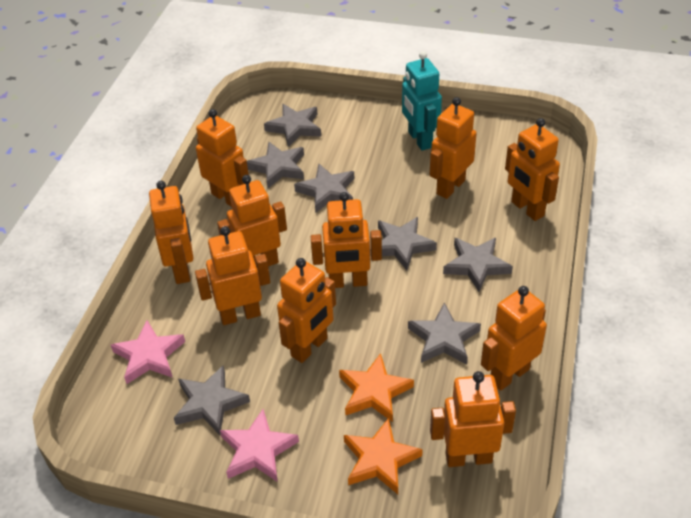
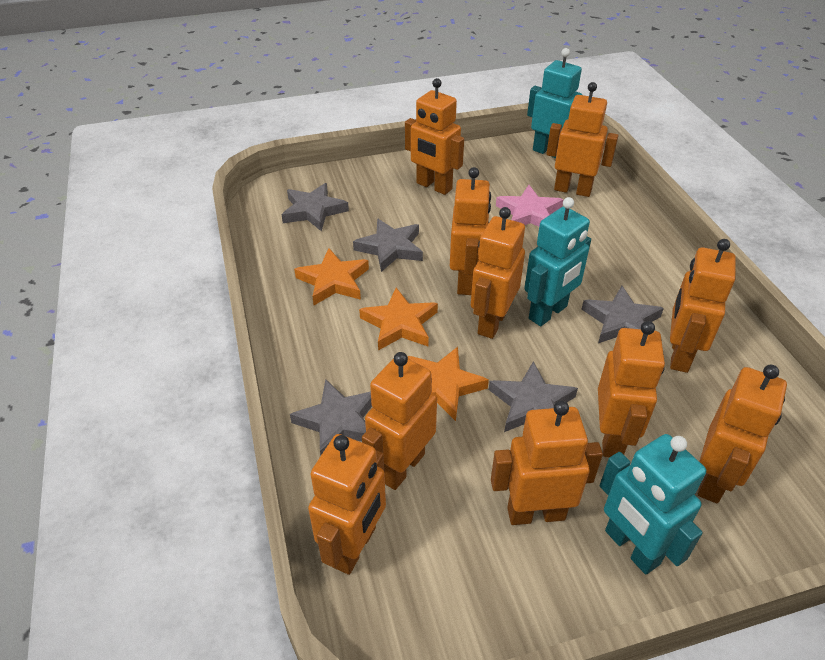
grey star: 7 -> 5
orange star: 2 -> 3
pink star: 2 -> 1
turquoise robot: 1 -> 3

